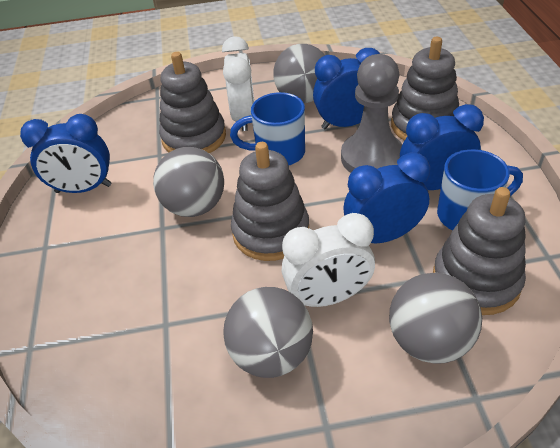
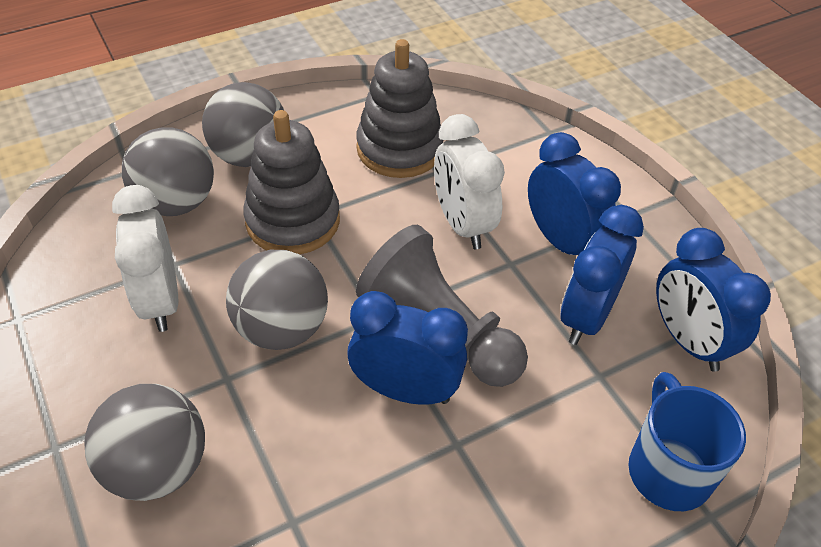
blue mug: 2 -> 1
grey stacking toy: 4 -> 2

